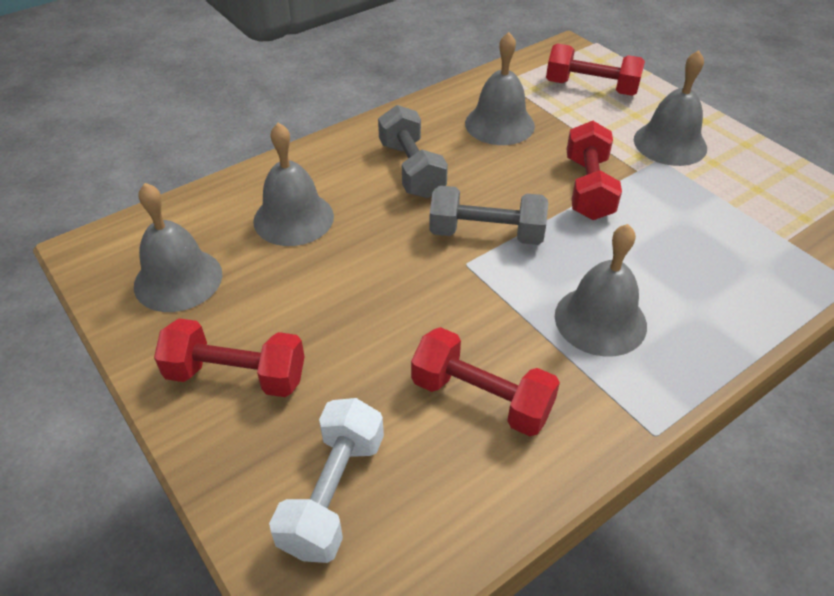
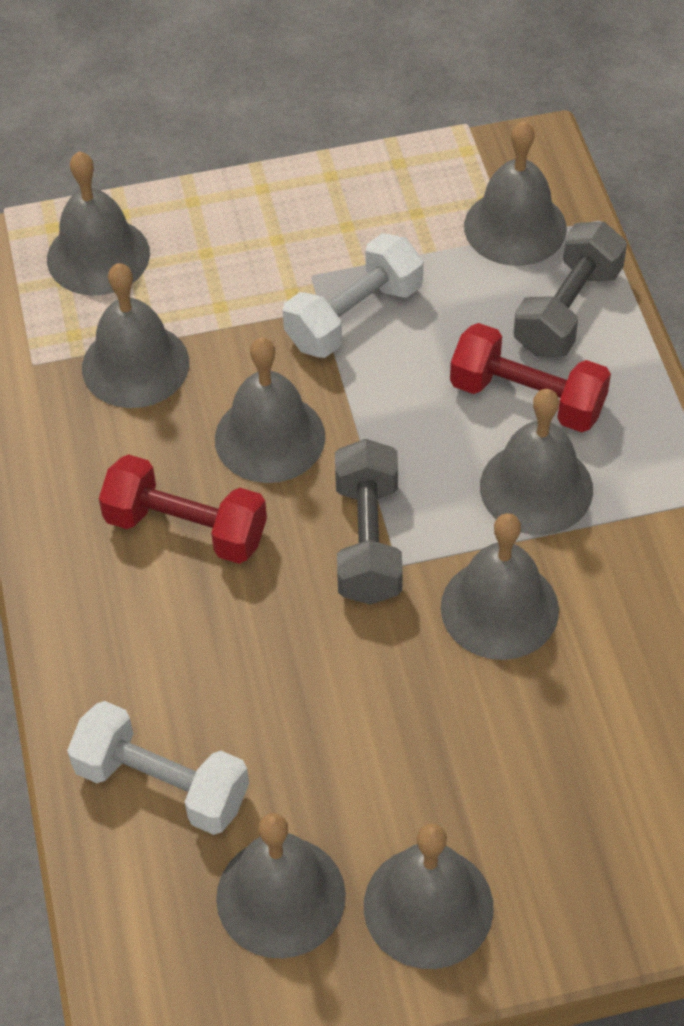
grey bell: 5 -> 8
red dumbbell: 4 -> 2
white dumbbell: 1 -> 2

